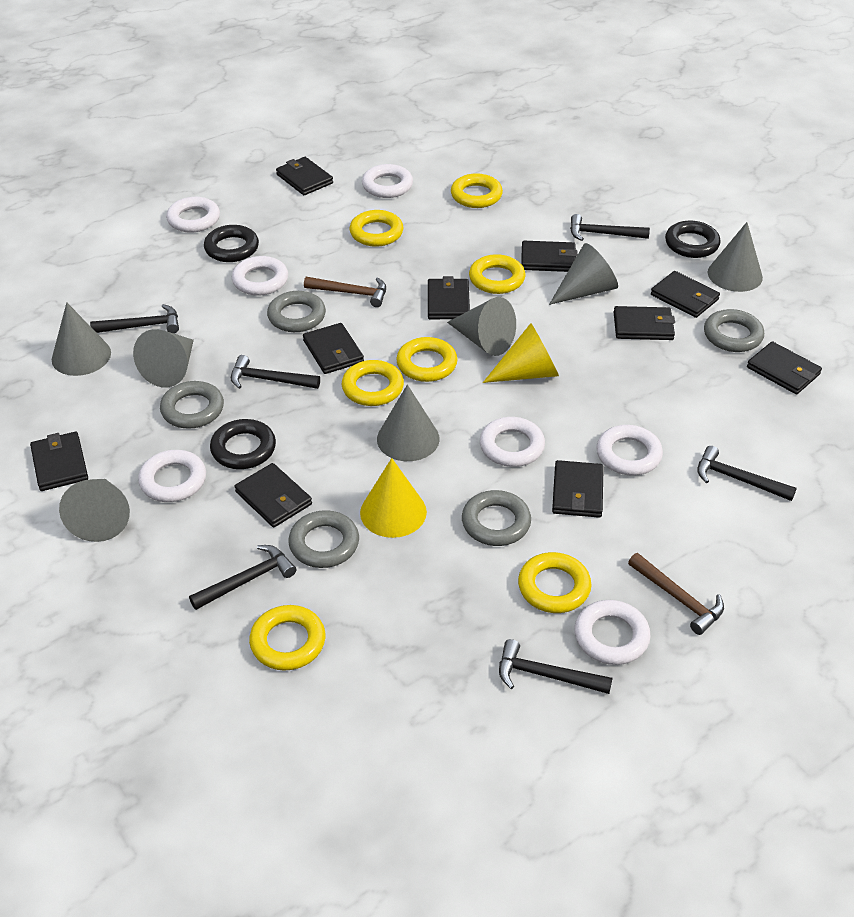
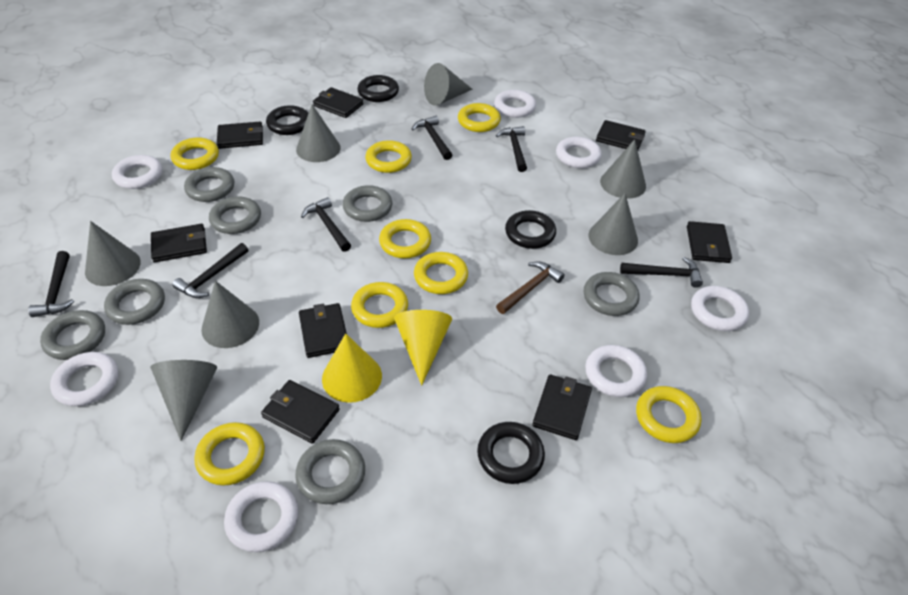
black ring: 3 -> 4
black wallet: 10 -> 8
brown hammer: 2 -> 1
grey ring: 5 -> 7
yellow ring: 7 -> 8

